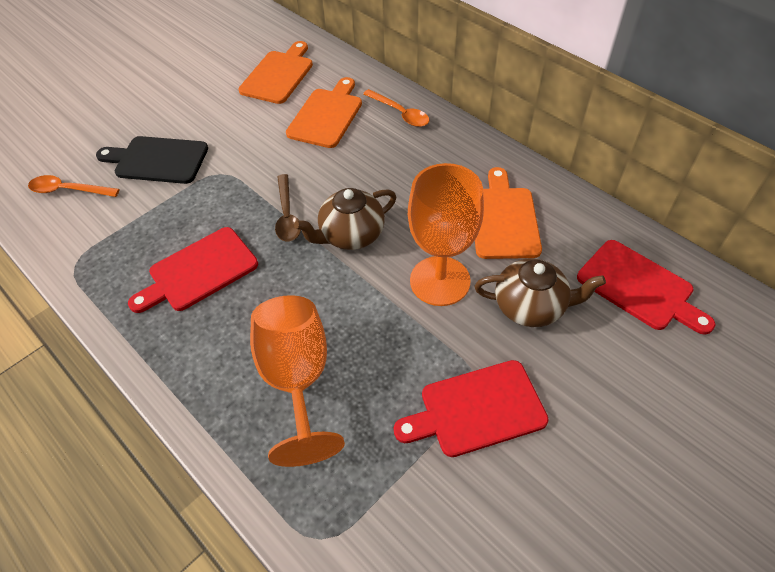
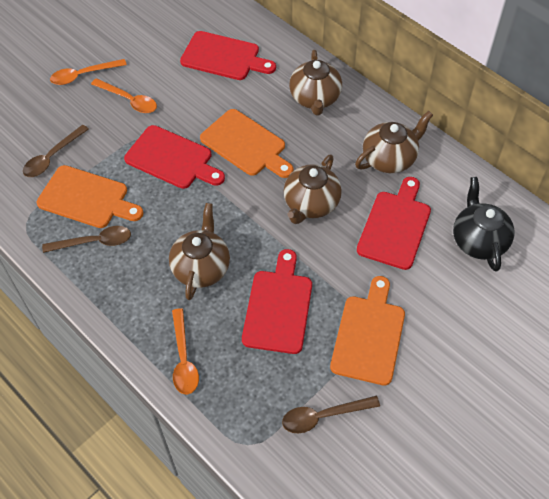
black cutting board: 1 -> 0
black teapot: 0 -> 1
brown spoon: 1 -> 3
brown teapot: 2 -> 4
orange goblet: 2 -> 0
orange spoon: 2 -> 3
red cutting board: 3 -> 4

